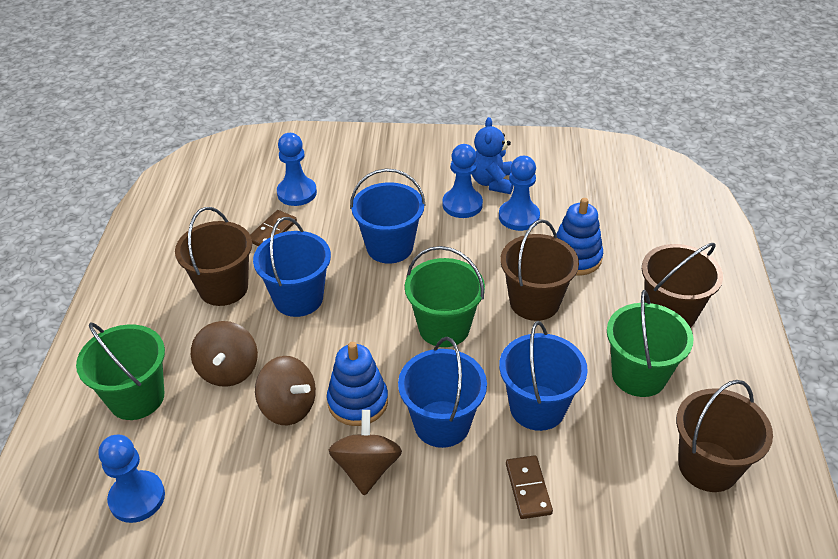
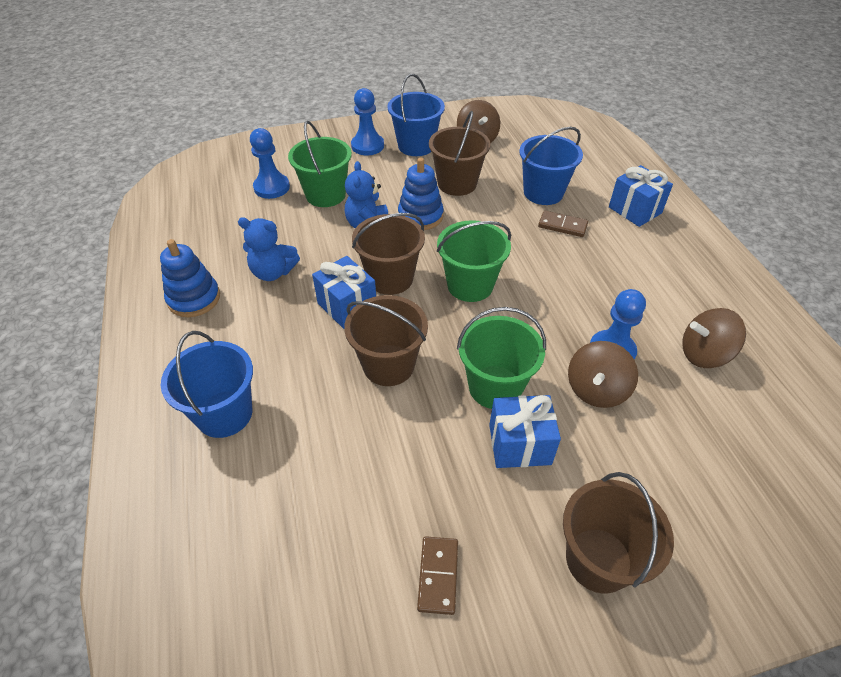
blue bucket: 4 -> 3
blue gift: 0 -> 3
blue pawn: 4 -> 3
blue teddy bear: 1 -> 2

